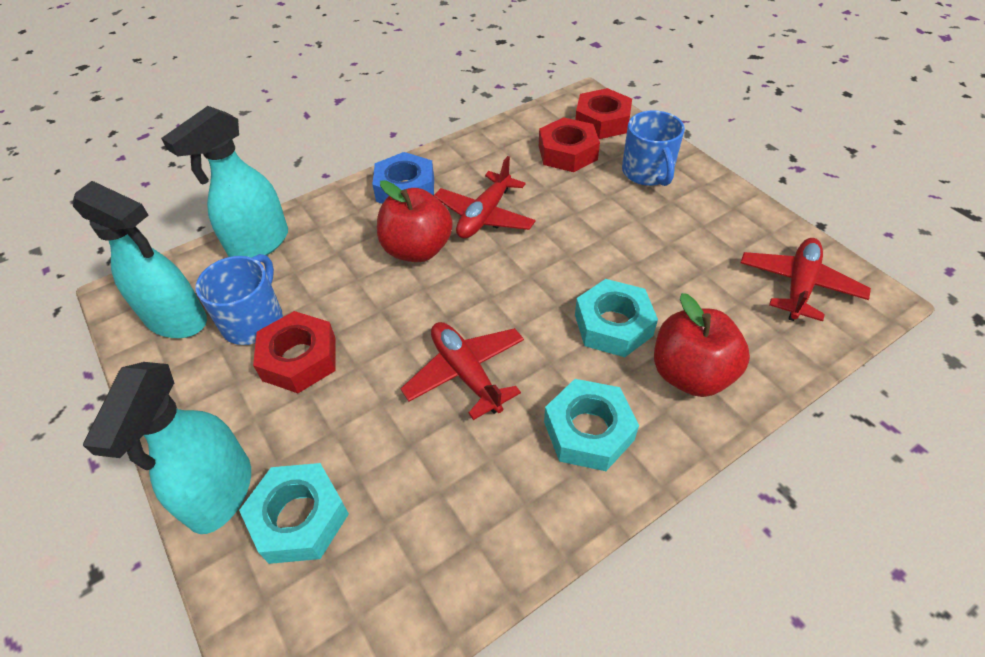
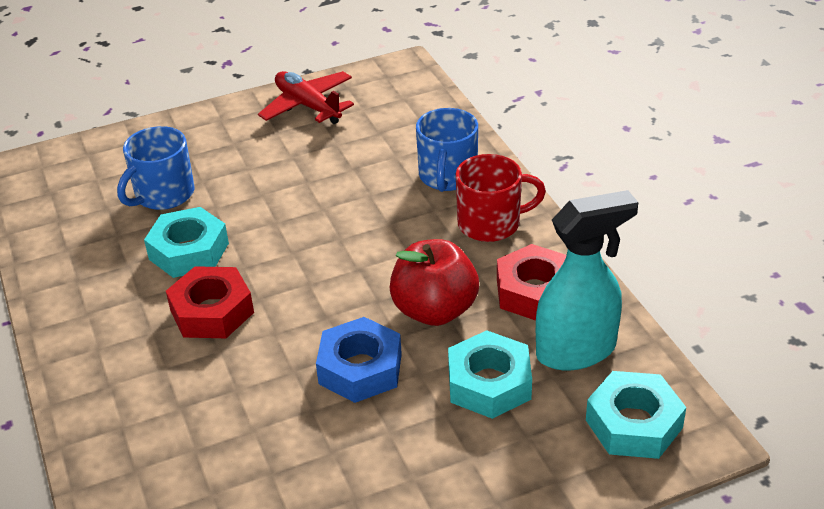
red apple: 2 -> 1
red mug: 0 -> 1
red nut: 3 -> 2
red plane: 3 -> 1
turquoise spray bottle: 3 -> 1

